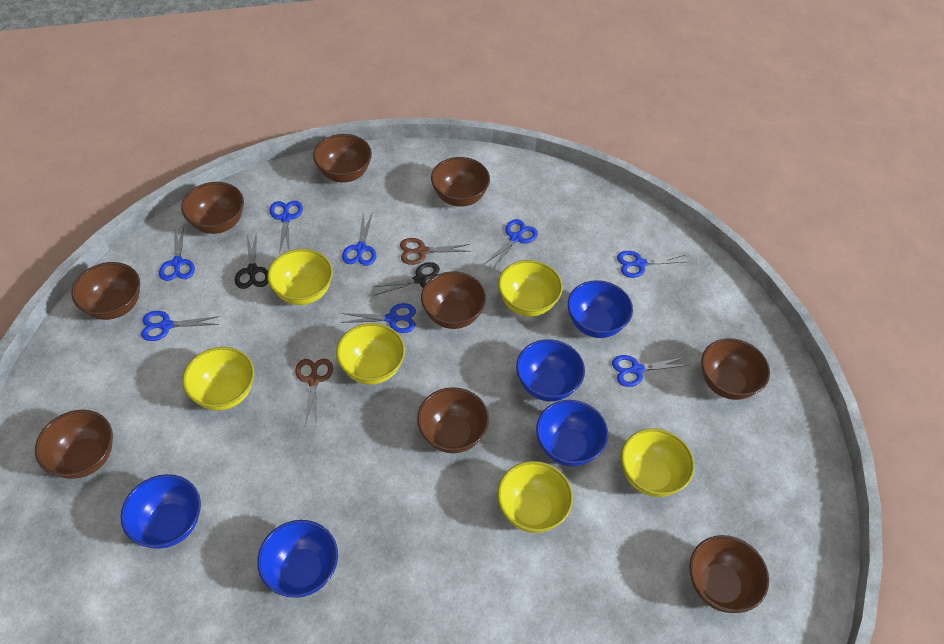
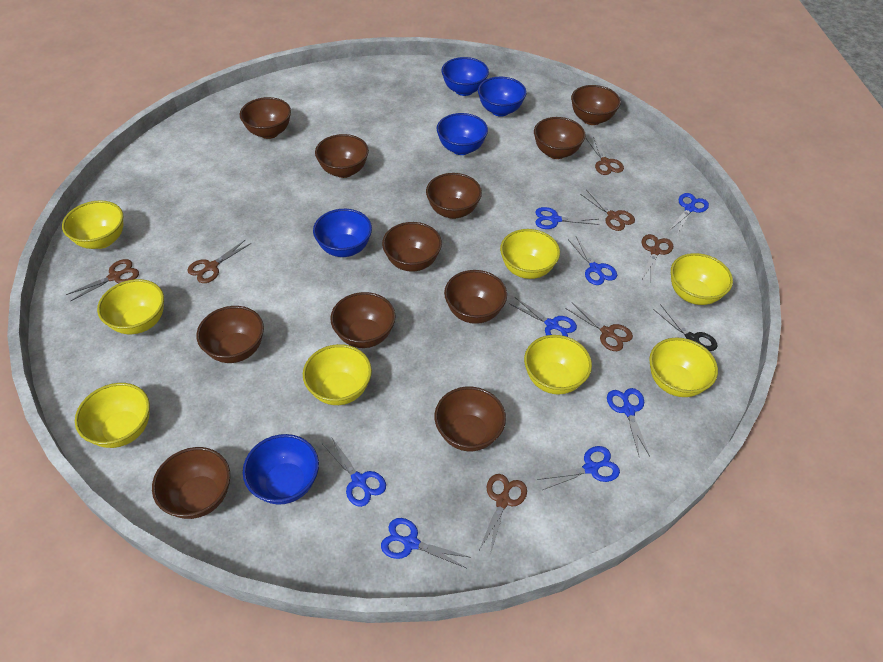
black scissors: 2 -> 1
brown bowl: 9 -> 11
brown scissors: 2 -> 7
yellow bowl: 6 -> 8

